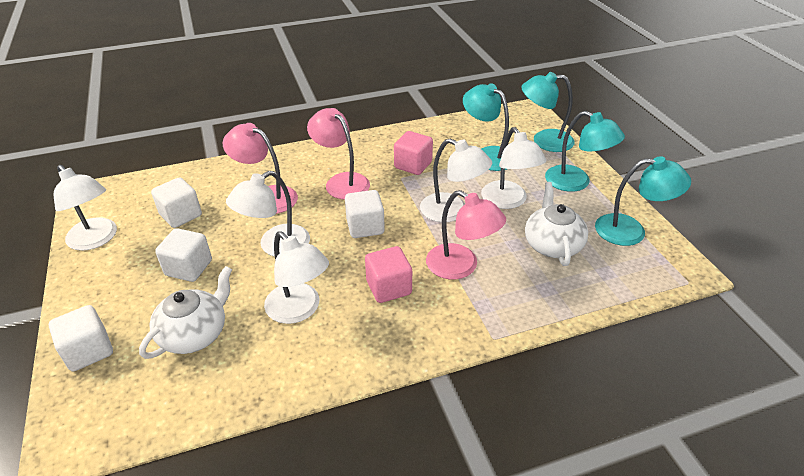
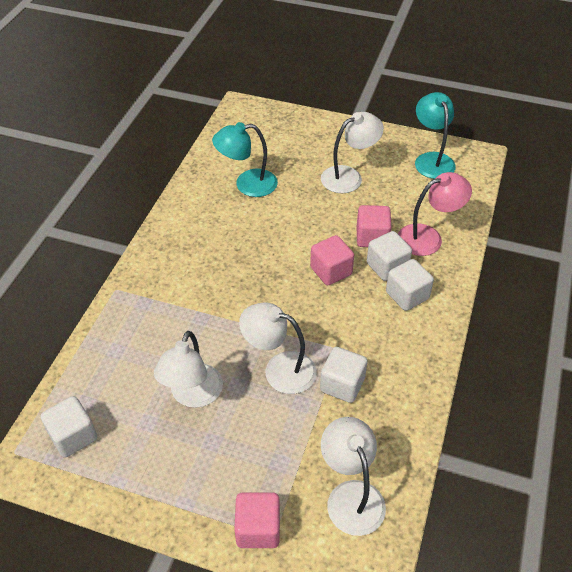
pink cube: 2 -> 3
pink lamp: 3 -> 1
turquoise lamp: 4 -> 2
white lamp: 5 -> 4
white teapot: 2 -> 0

